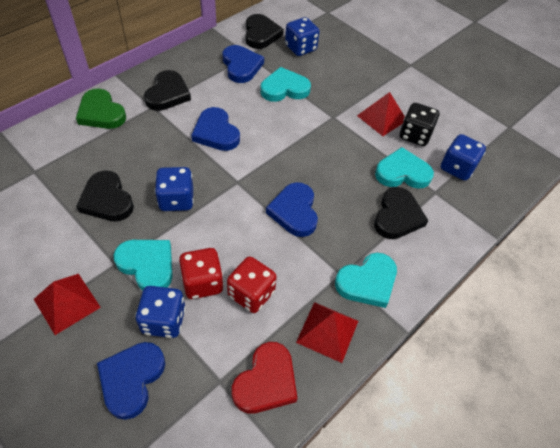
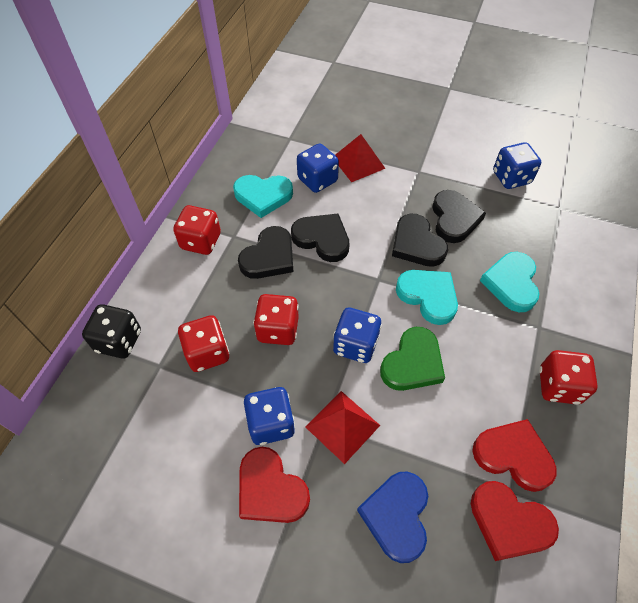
blue heart: 4 -> 1
red dice: 2 -> 4
red heart: 1 -> 3
red pyramid: 3 -> 2
turquoise heart: 4 -> 3

